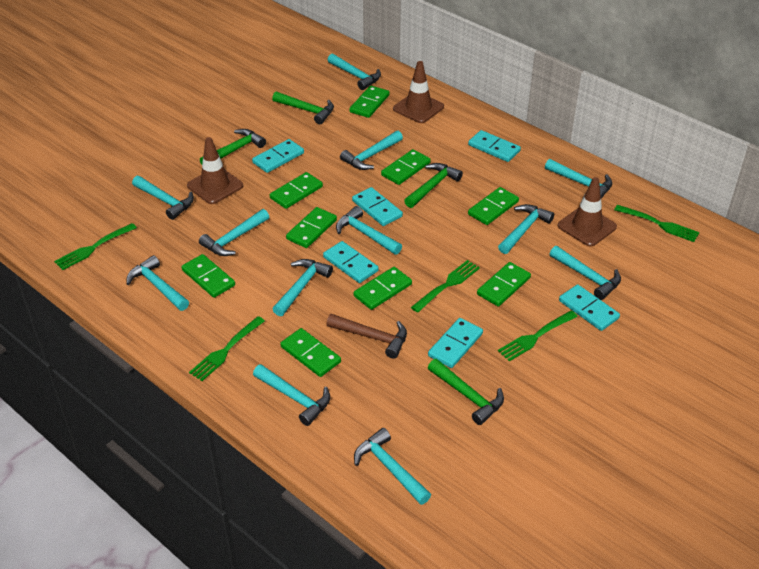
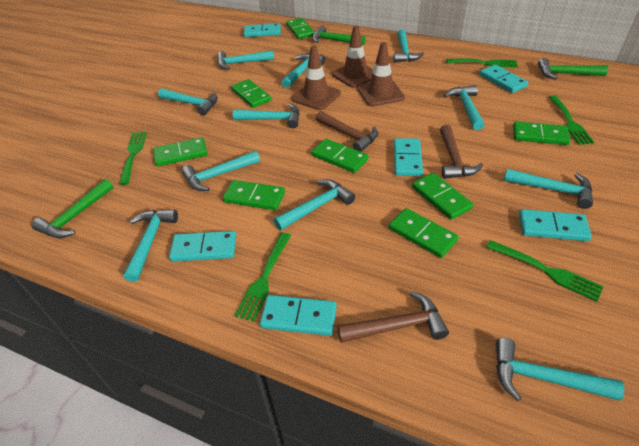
brown hammer: 1 -> 3
green domino: 9 -> 8
green hammer: 4 -> 3
turquoise hammer: 12 -> 11

